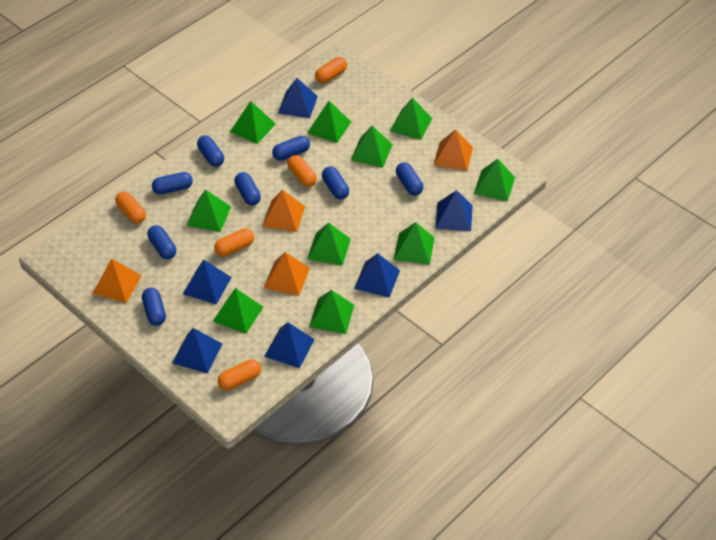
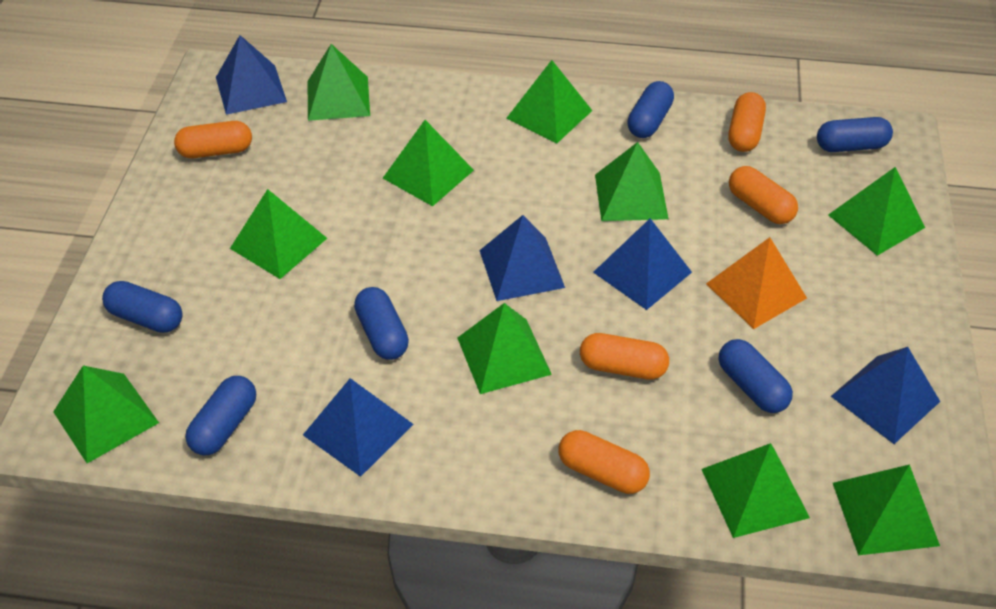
blue capsule: 8 -> 6
blue pyramid: 6 -> 5
orange pyramid: 4 -> 1

